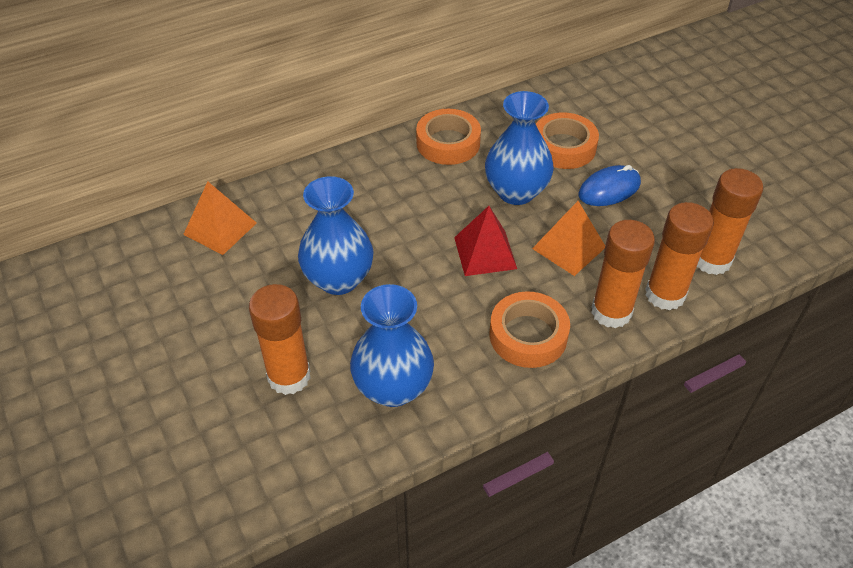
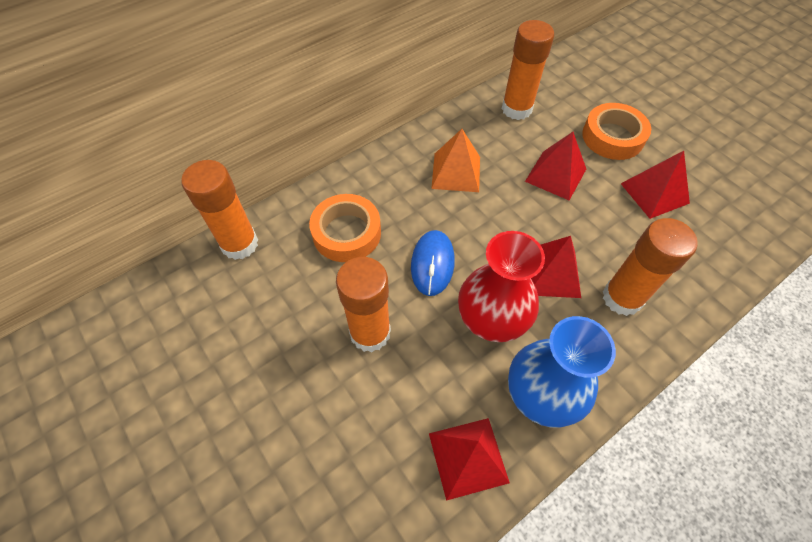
blue vase: 3 -> 1
orange pyramid: 2 -> 1
orange tape: 3 -> 2
red pyramid: 1 -> 4
red vase: 0 -> 1

